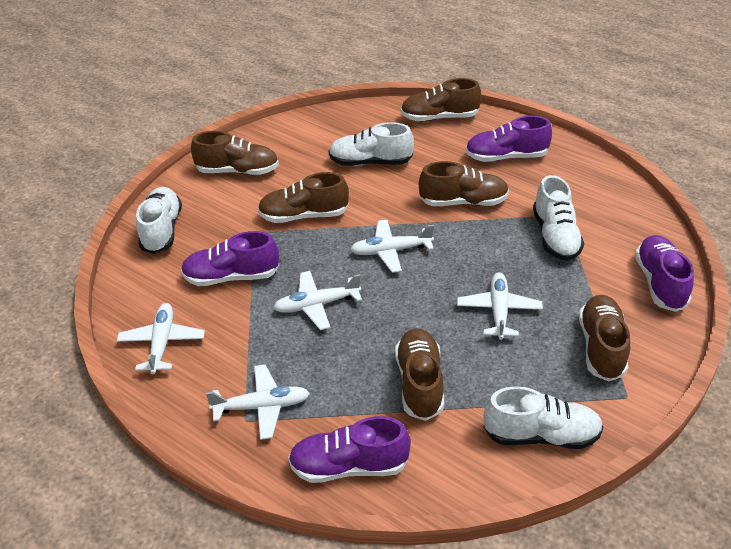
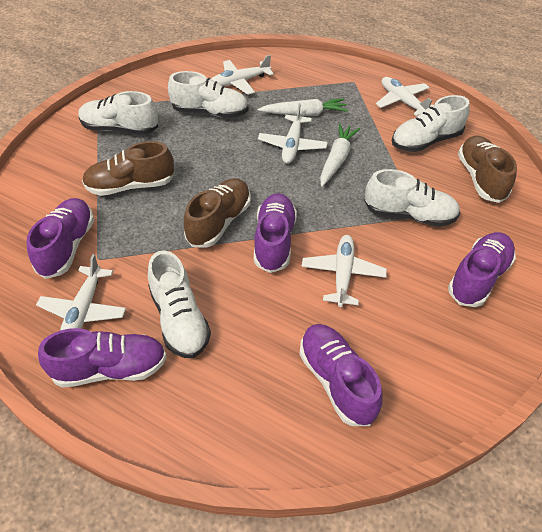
brown shoe: 6 -> 3
purple shoe: 4 -> 5
white carrot: 0 -> 2
white shoe: 4 -> 5

